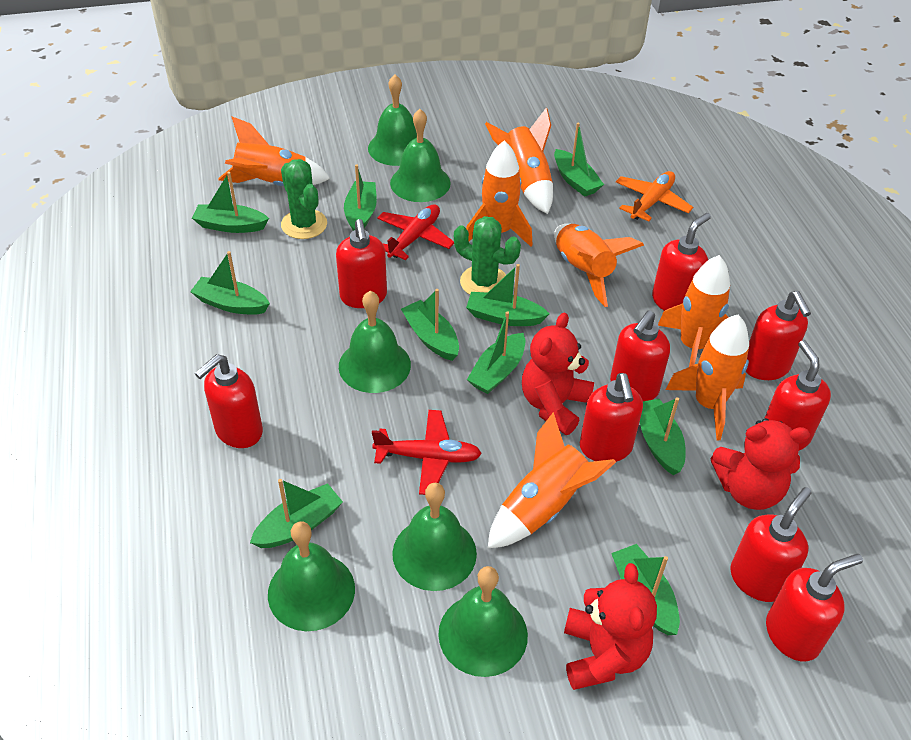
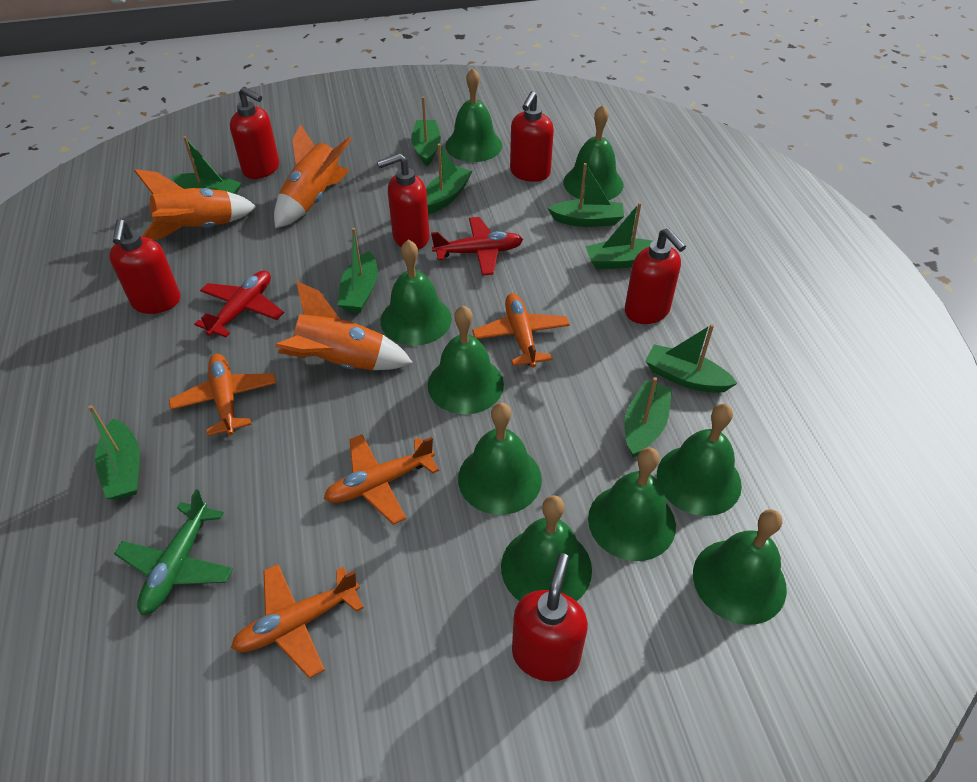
green bell: 6 -> 9
green boat: 10 -> 9
green cactus: 2 -> 0
green plane: 0 -> 1
orange plane: 1 -> 4
orange rocket: 7 -> 3
red soap dispenser: 9 -> 6
red teddy bear: 3 -> 0

